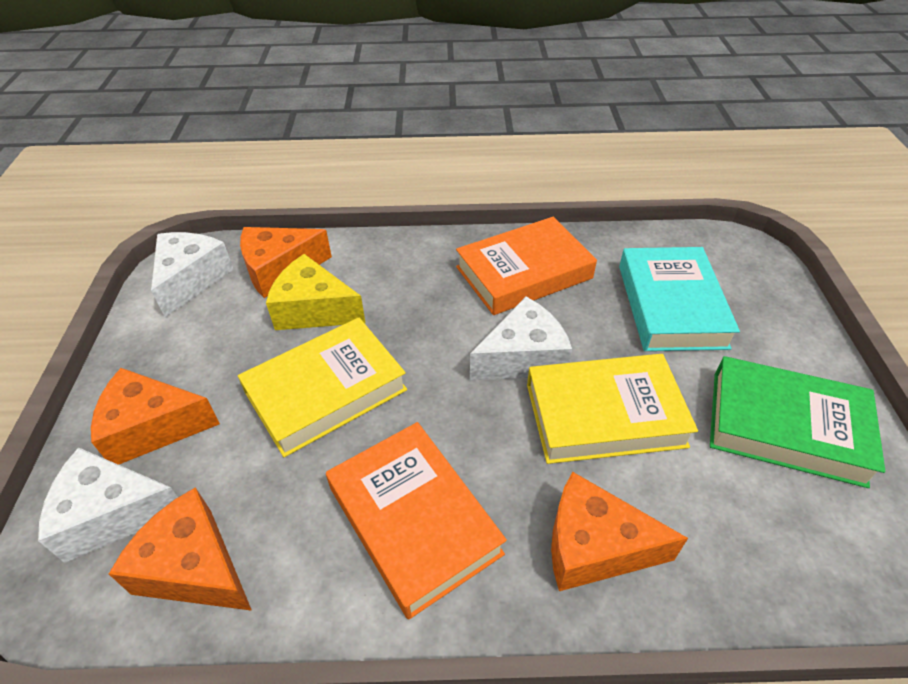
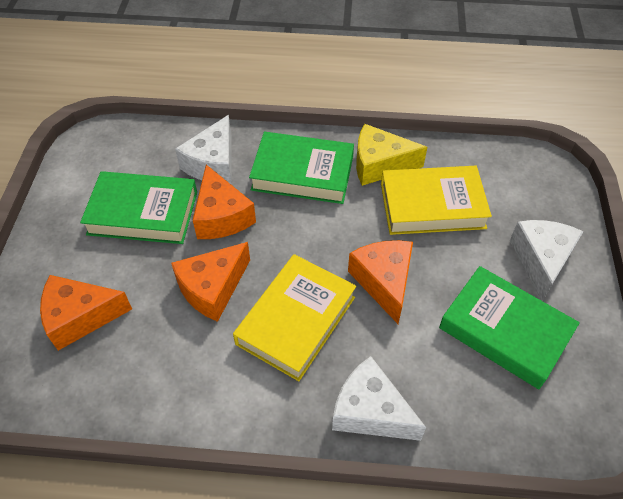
green book: 1 -> 3
orange book: 2 -> 0
turquoise book: 1 -> 0

